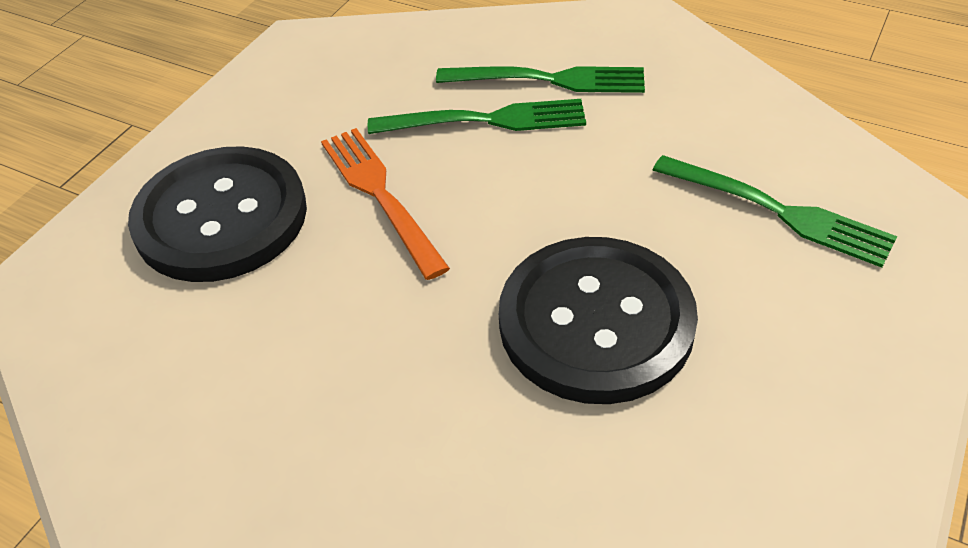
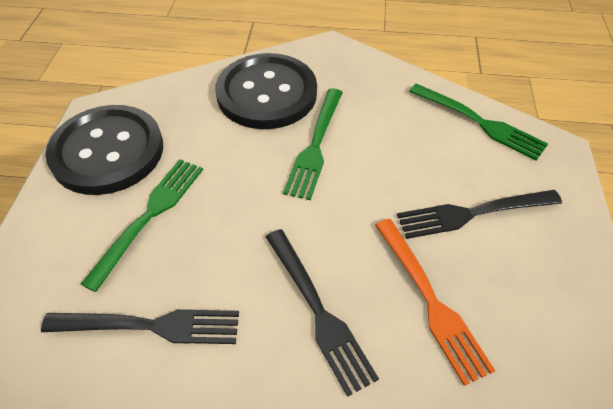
black fork: 0 -> 3

